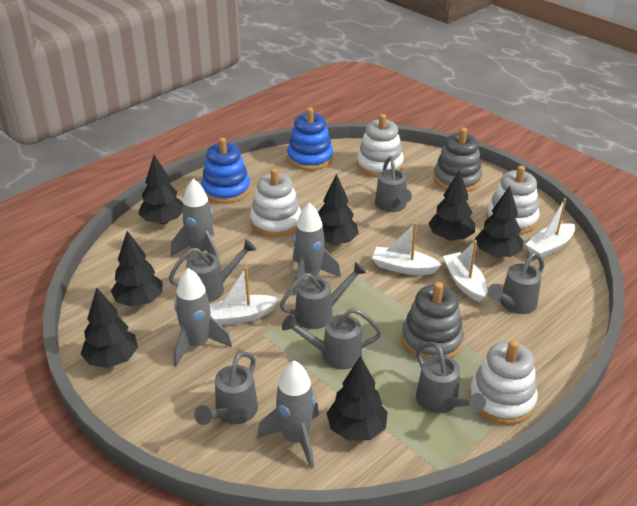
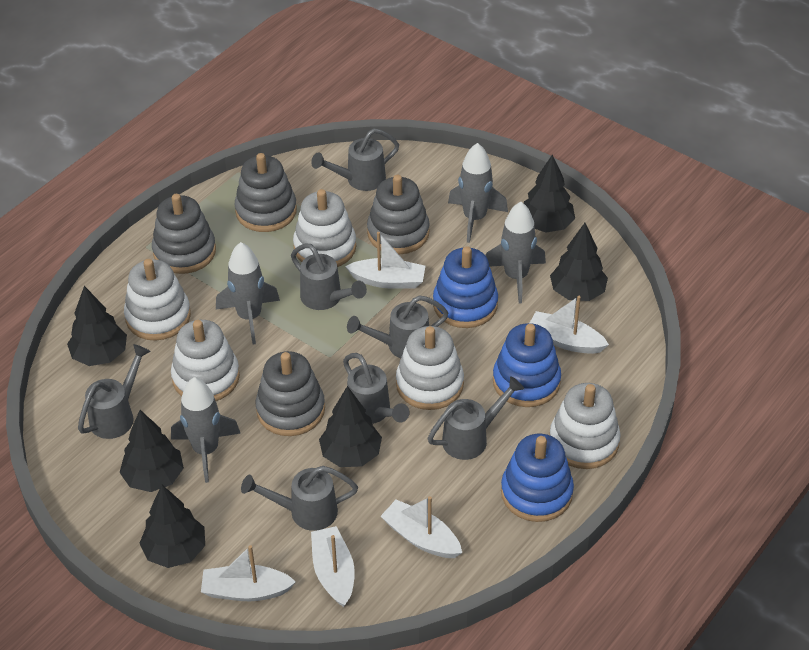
black tree: 7 -> 6
blue stacking toy: 2 -> 3
grey stacking toy: 2 -> 4
white boat: 4 -> 5
white stacking toy: 4 -> 5

